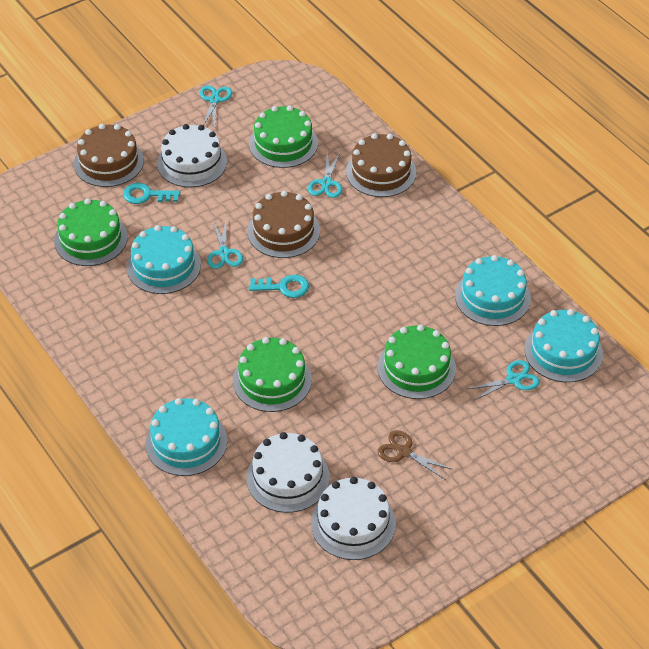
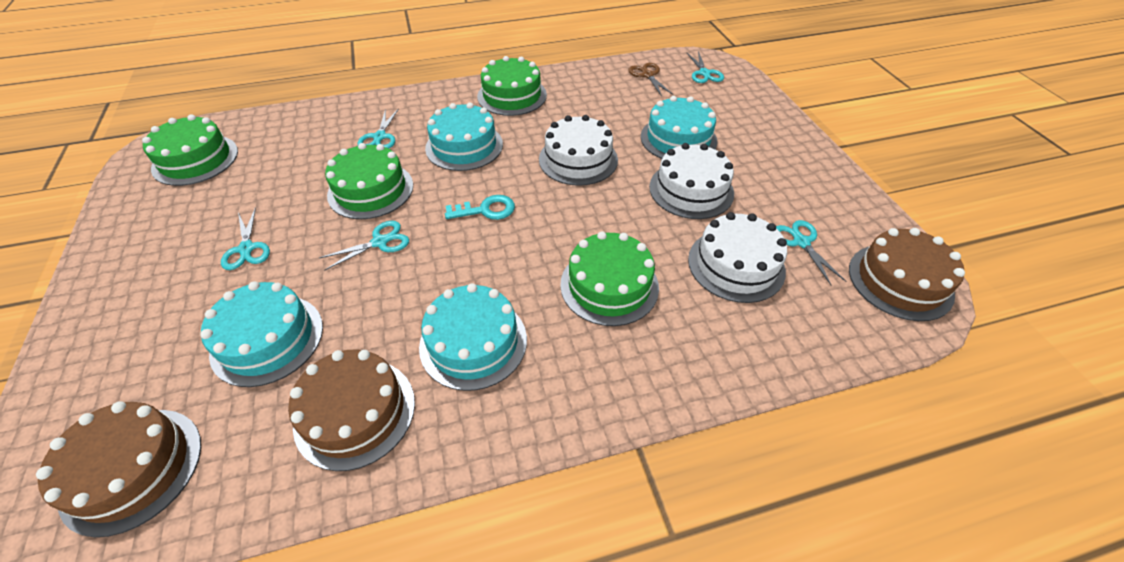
turquoise key: 2 -> 1
turquoise scissors: 4 -> 5

